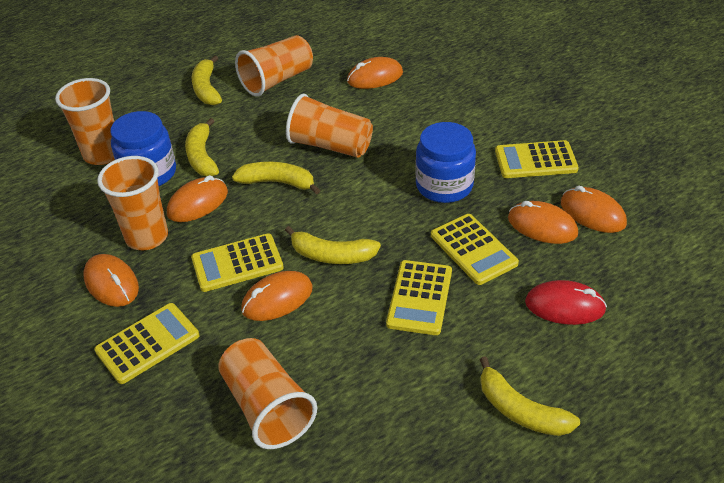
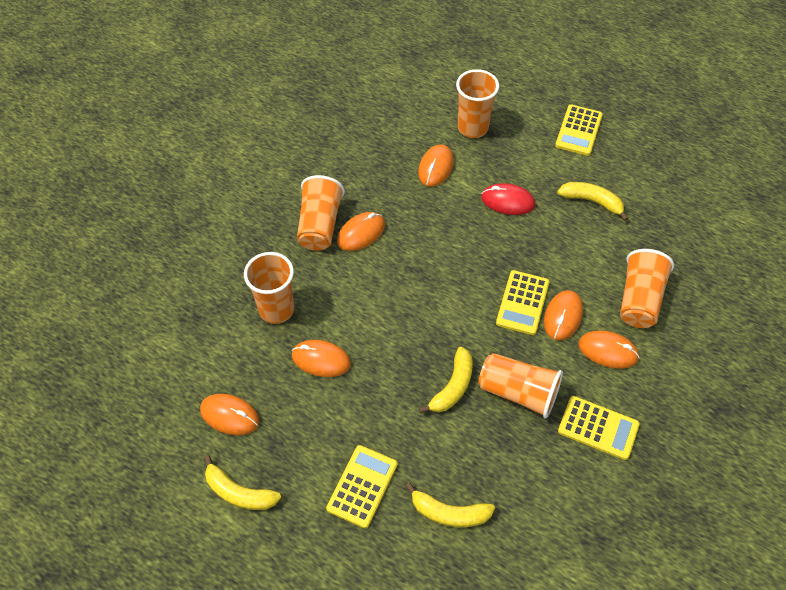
blue jar: 2 -> 0
yellow banana: 5 -> 4
yellow calculator: 5 -> 4

